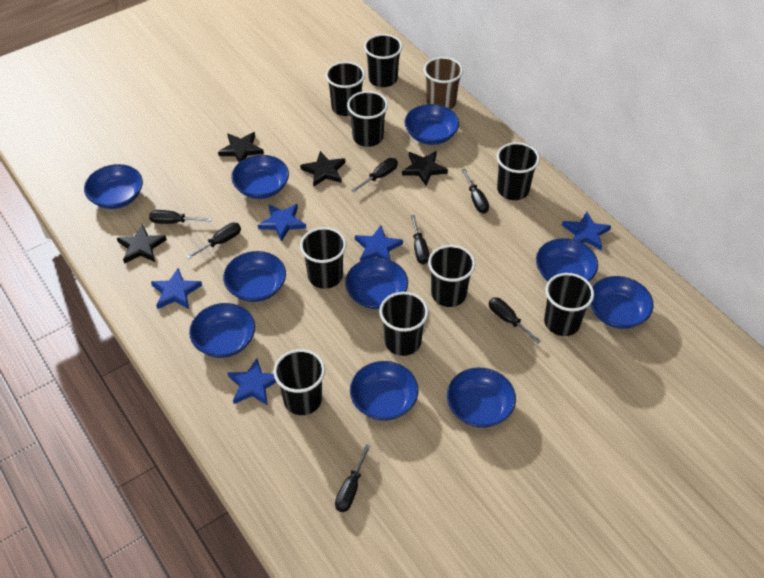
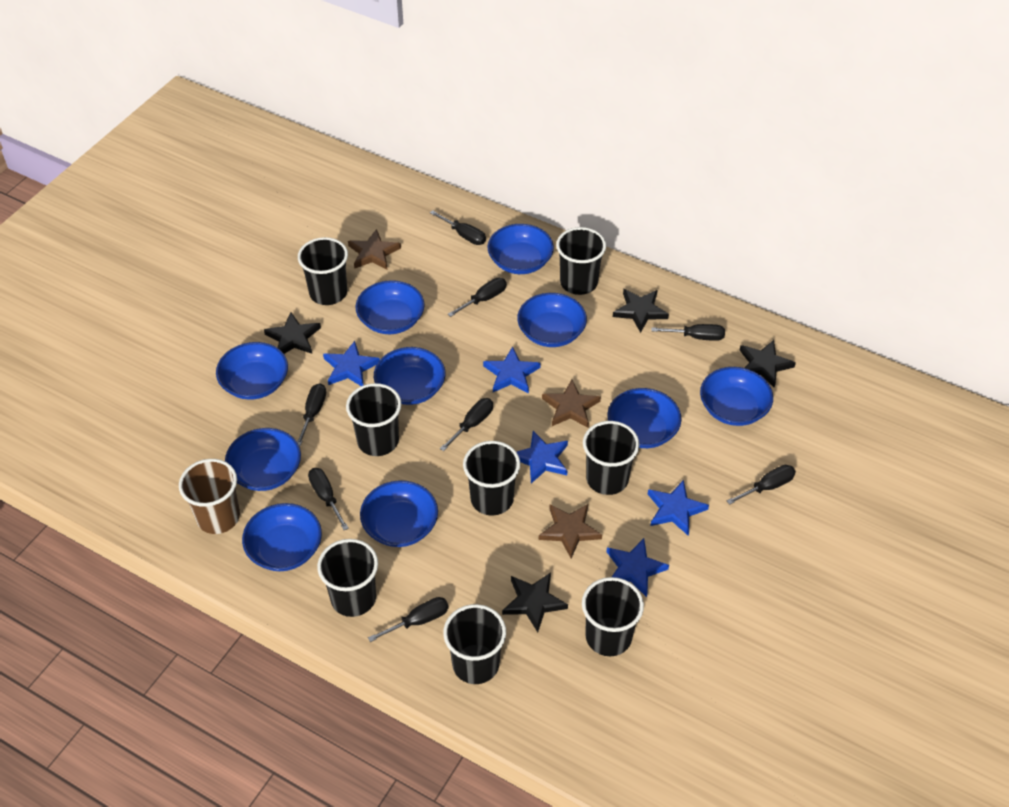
black cup: 9 -> 8
black screwdriver: 7 -> 8
brown star: 0 -> 3

